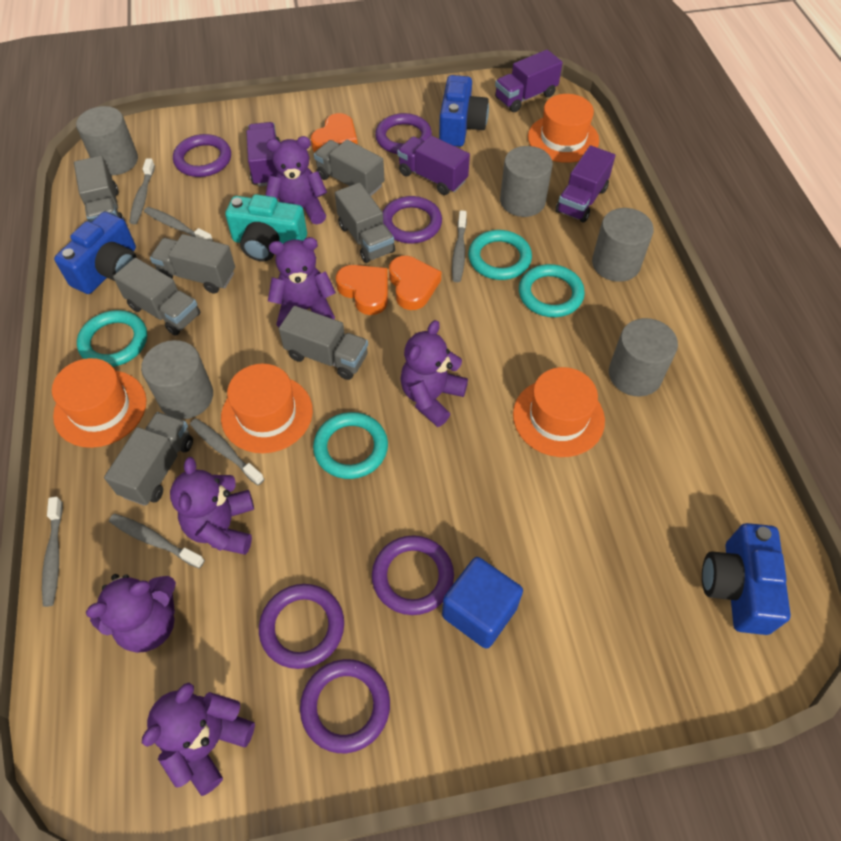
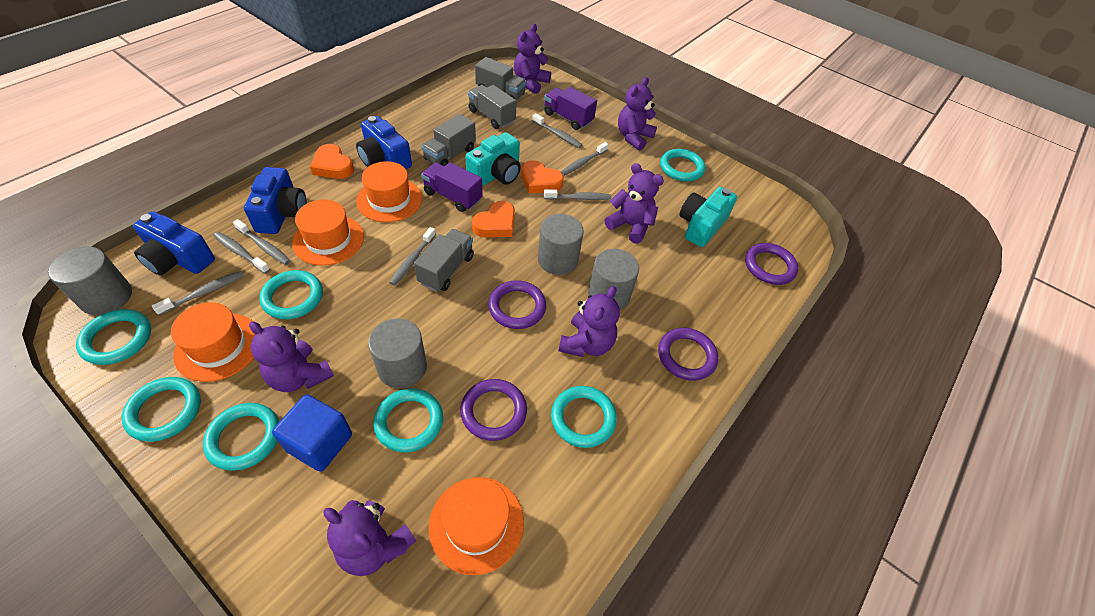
grey cylinder: 5 -> 4
grey toothbrush: 6 -> 7
grey truck: 7 -> 4
purple ring: 6 -> 4
purple truck: 4 -> 2
turquoise camera: 1 -> 2
turquoise ring: 4 -> 7

